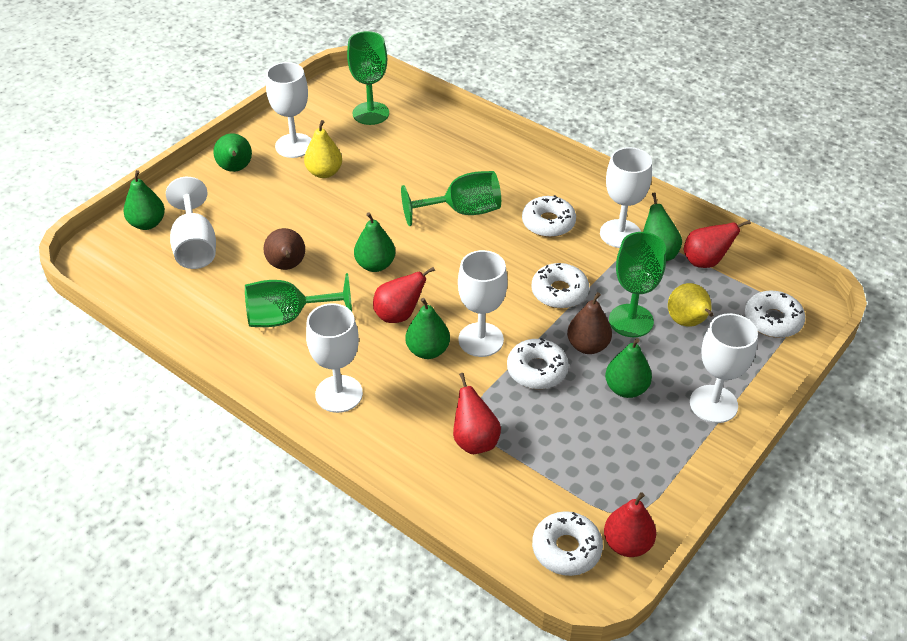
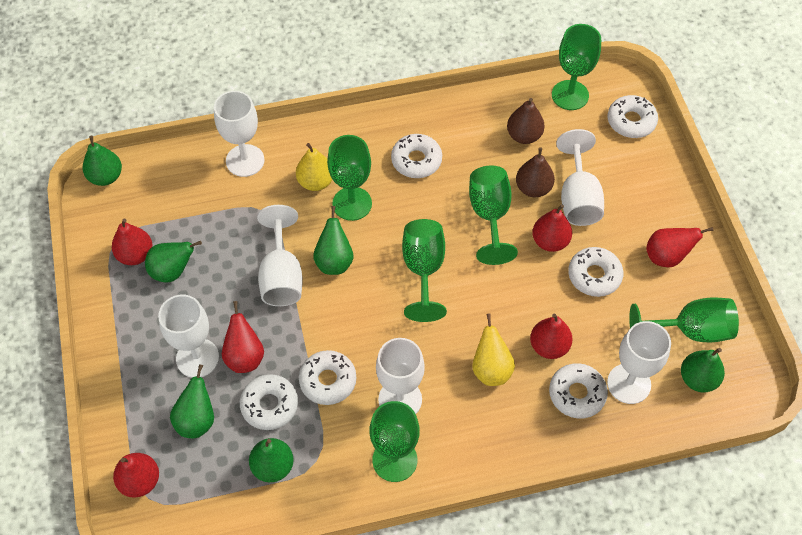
green goblet: 4 -> 6
red pear: 4 -> 6
white donut: 5 -> 6

